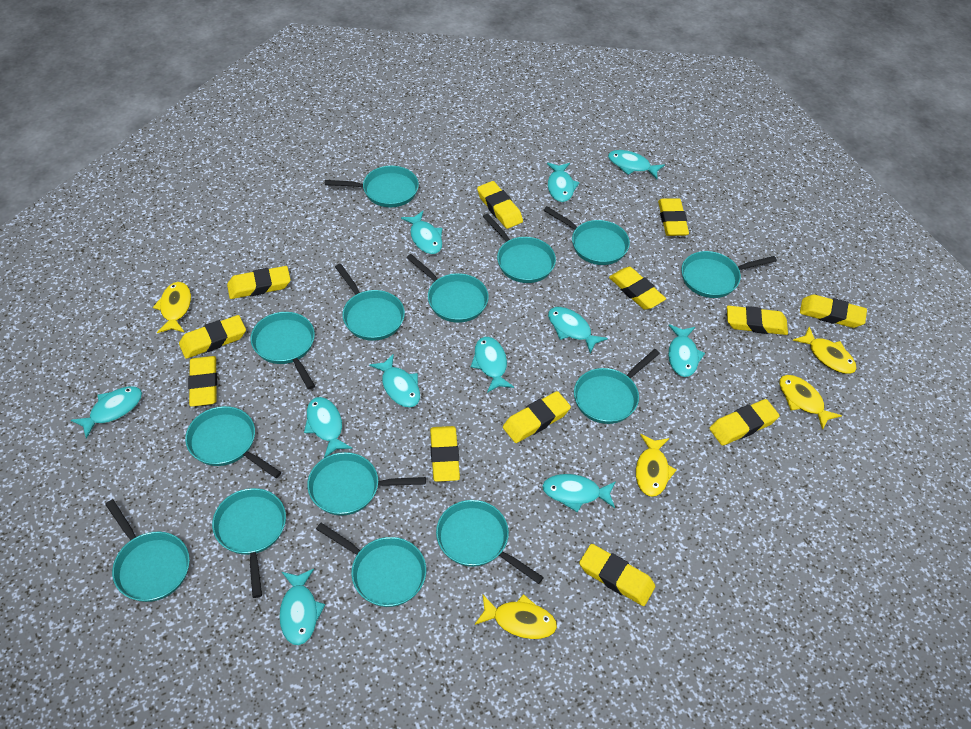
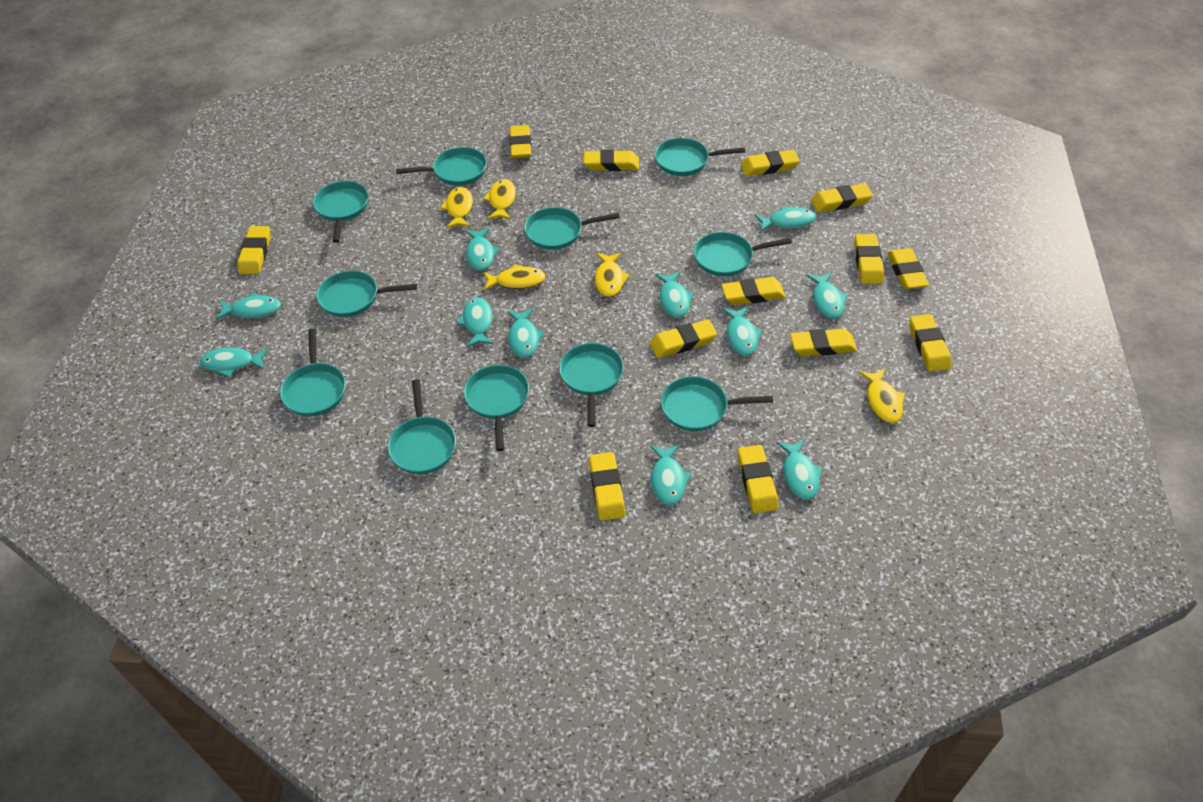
turquoise pan: 14 -> 11
yellow eraser: 12 -> 13

